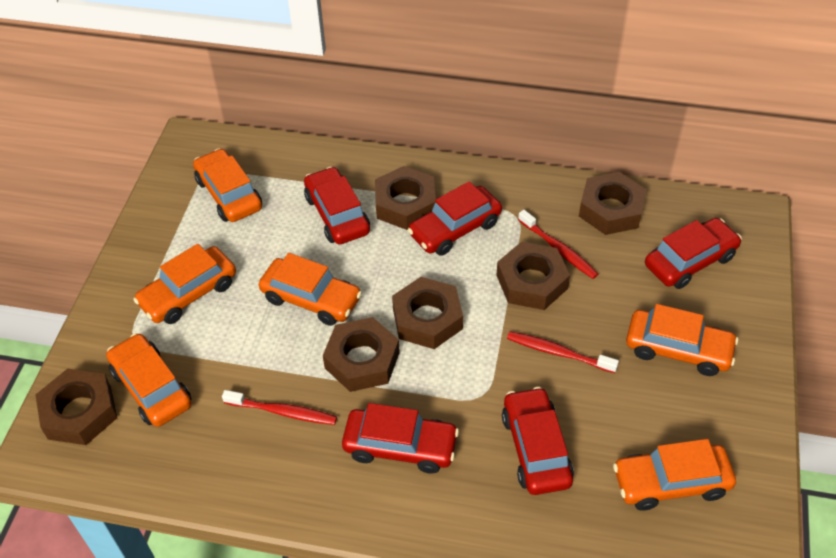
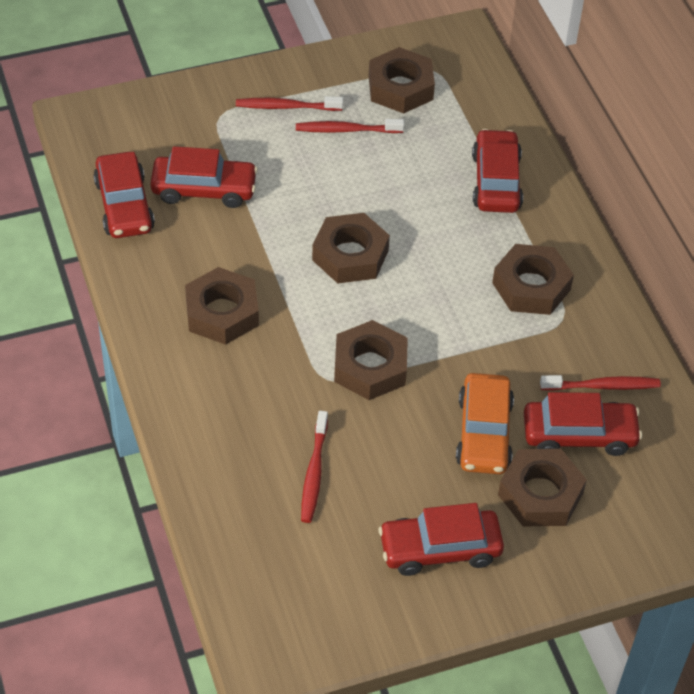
orange car: 6 -> 1
red toothbrush: 3 -> 4

